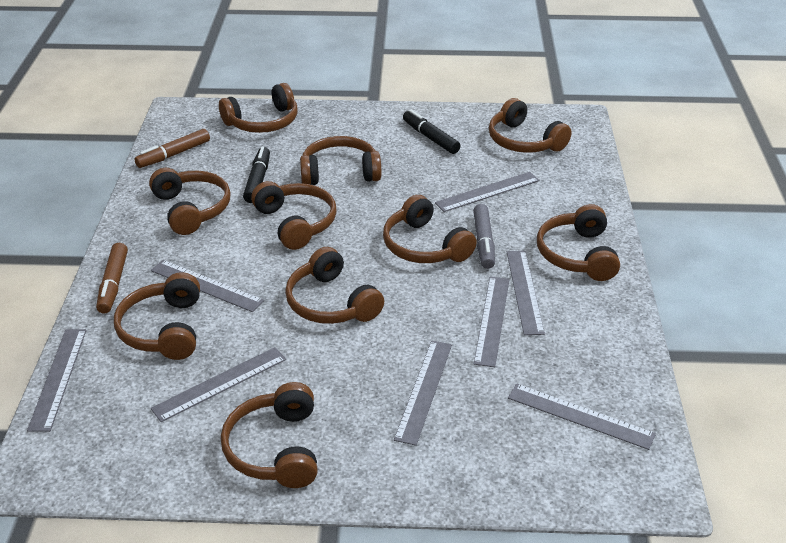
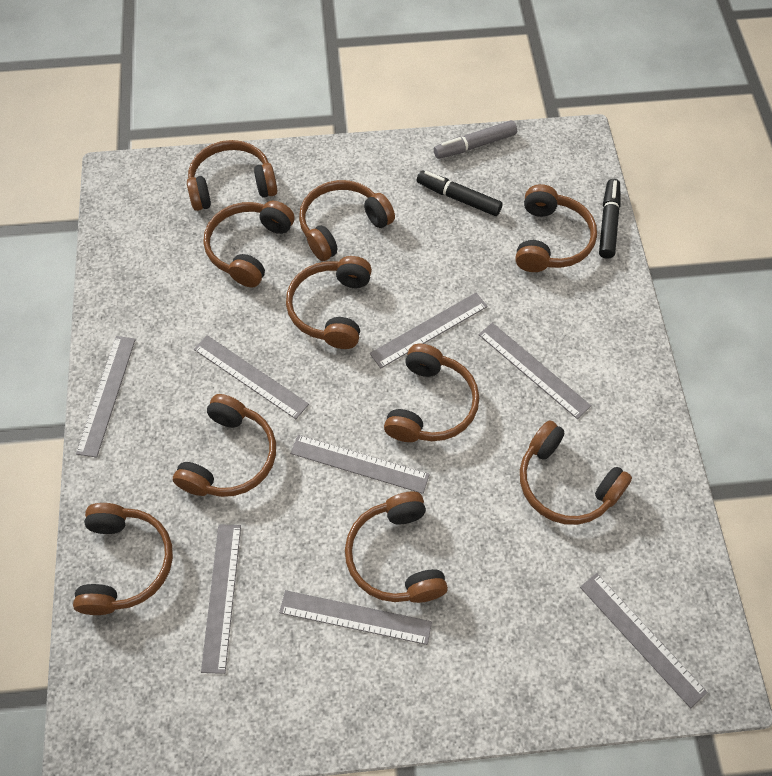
brown marker: 2 -> 0

